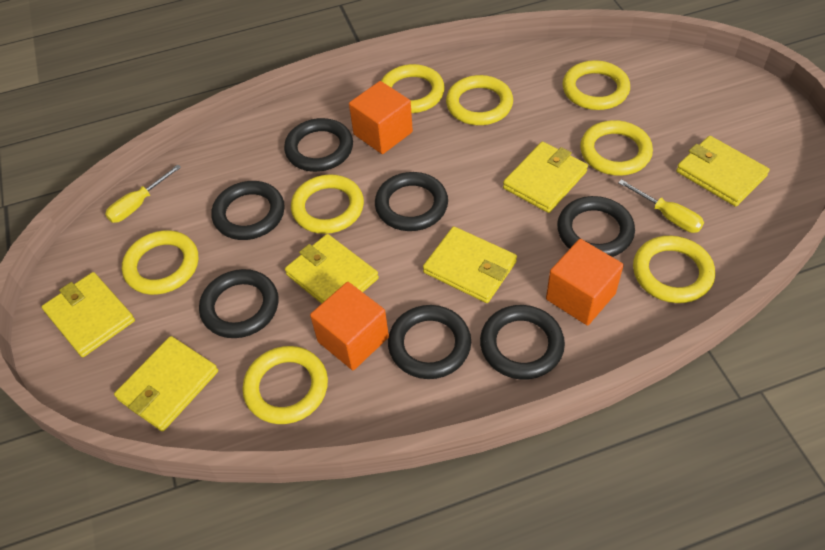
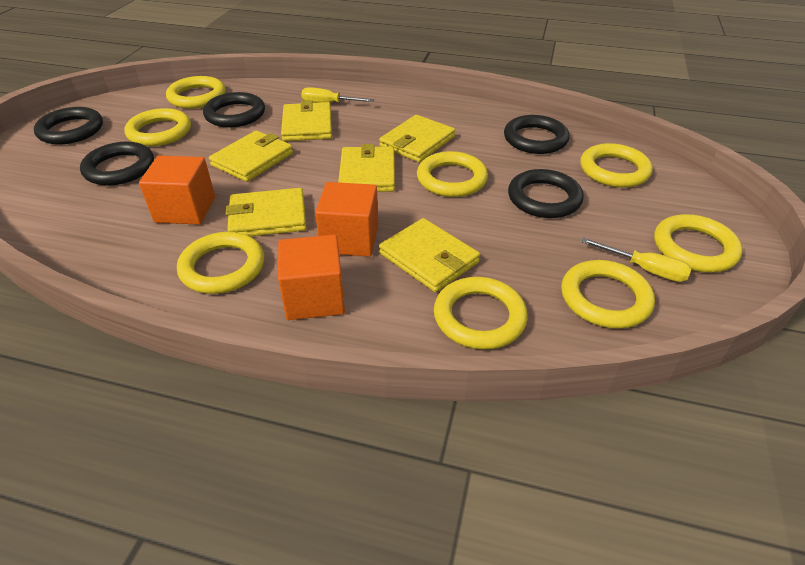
black ring: 7 -> 5

